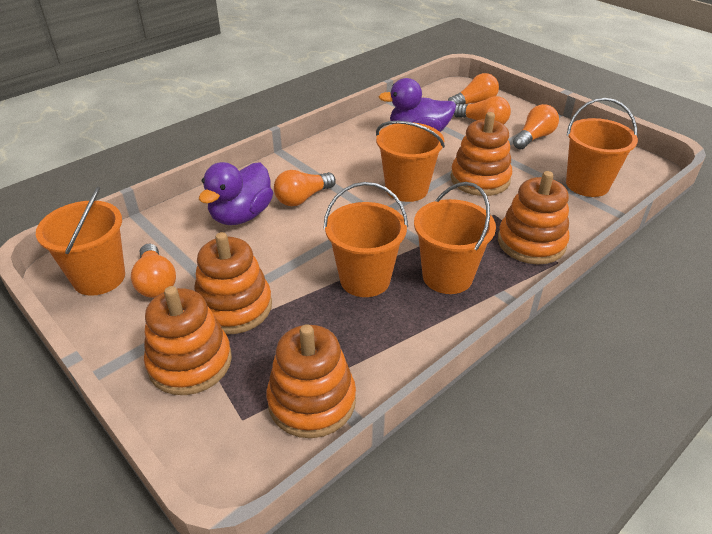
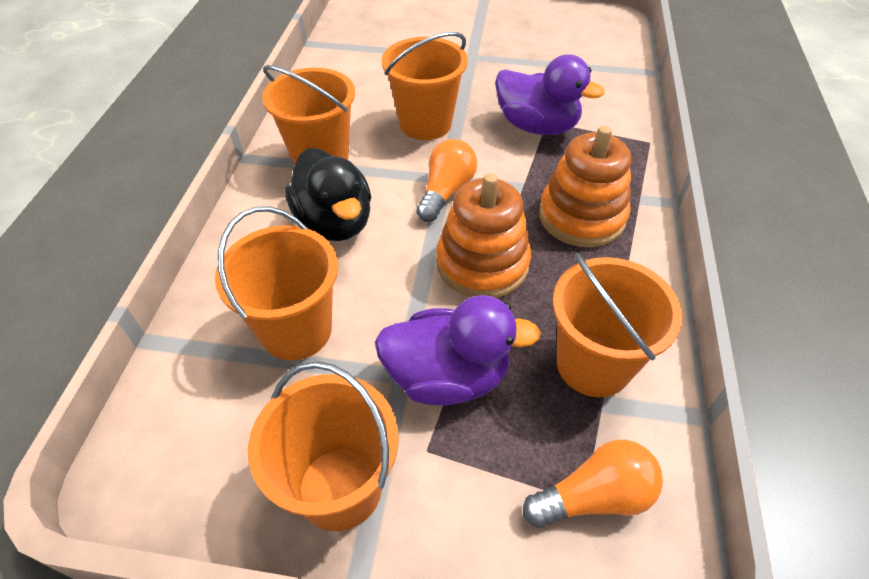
black duck: 0 -> 1
orange light bulb: 5 -> 2
orange stacking toy: 5 -> 2

